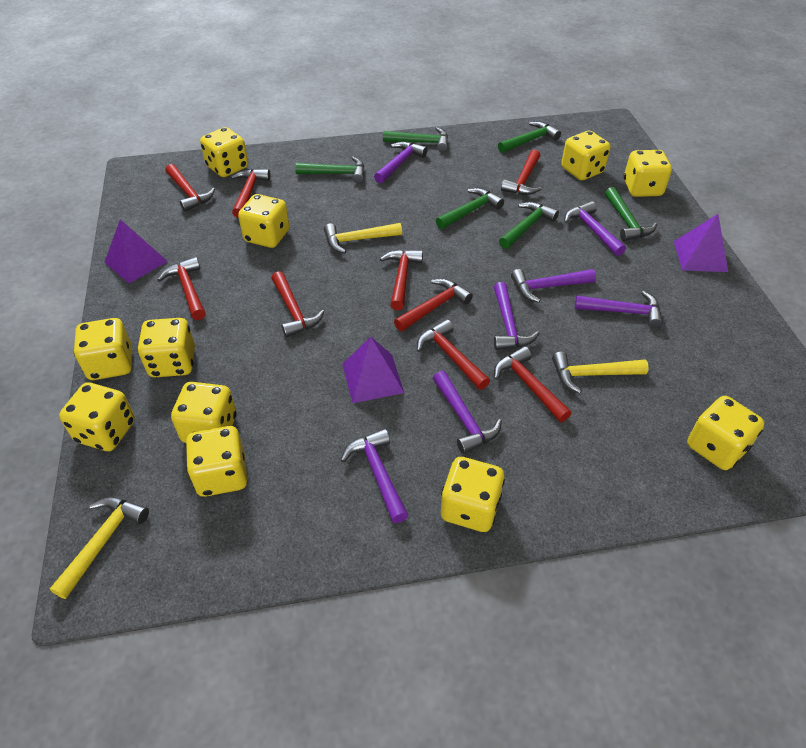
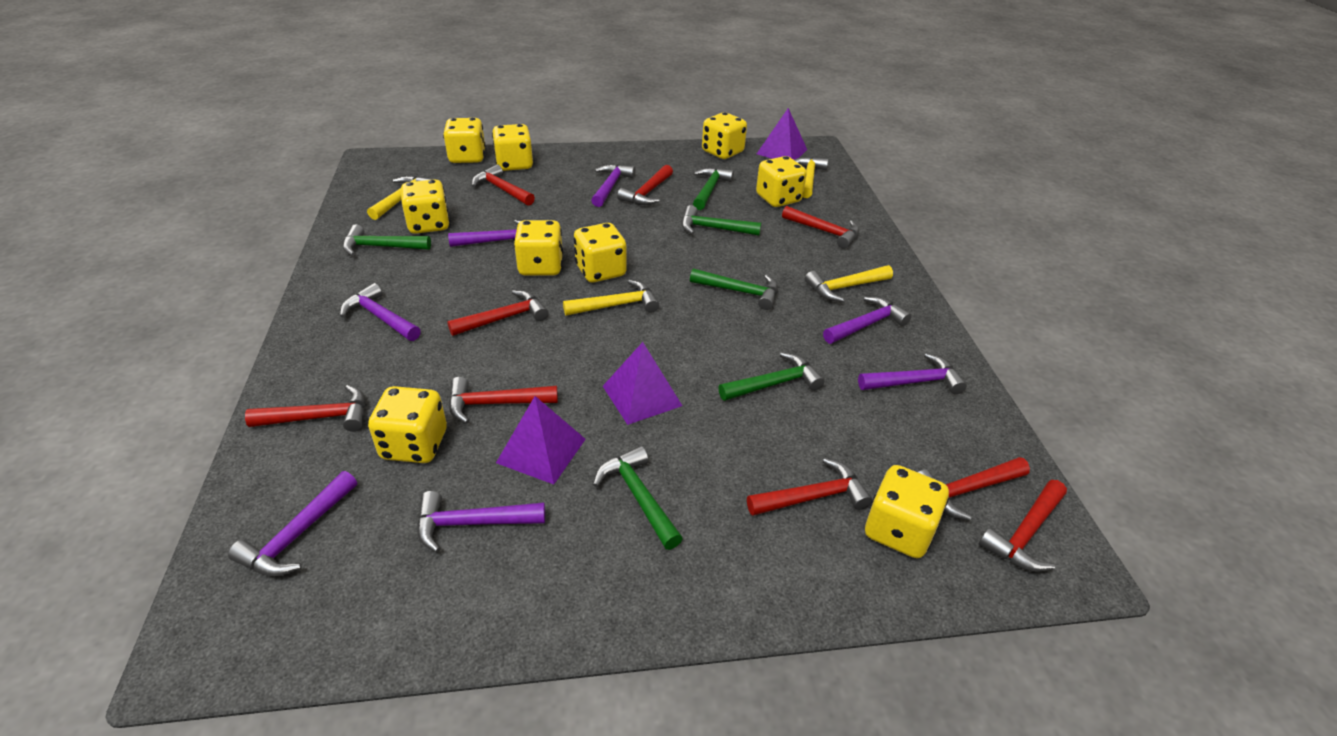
yellow dice: 11 -> 9
yellow hammer: 3 -> 4

